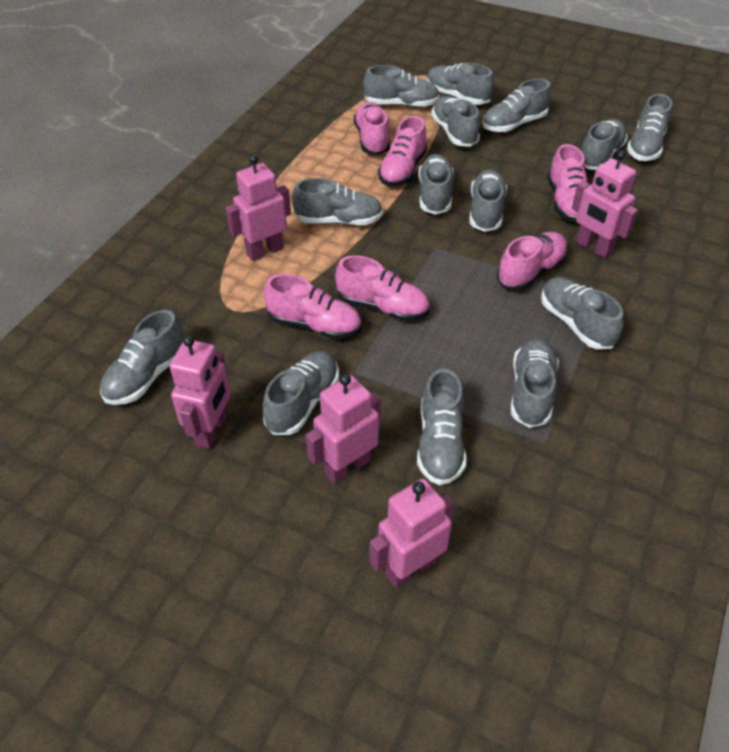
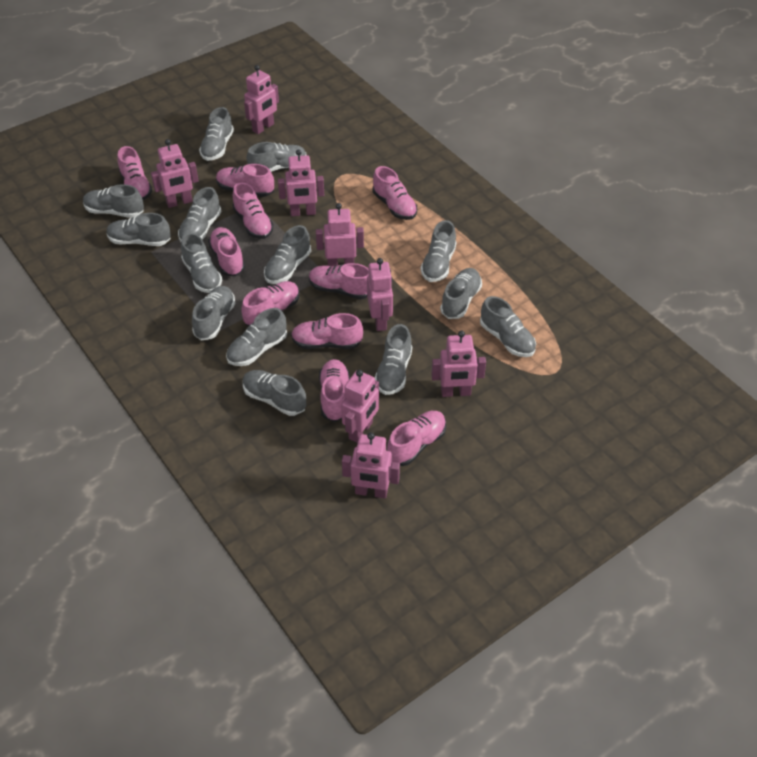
pink robot: 5 -> 8
pink shoe: 6 -> 10

